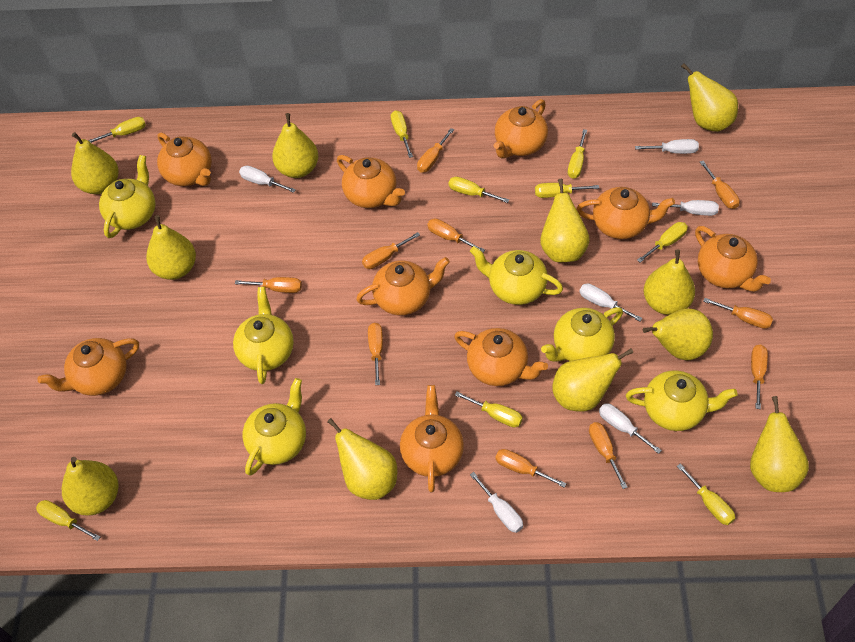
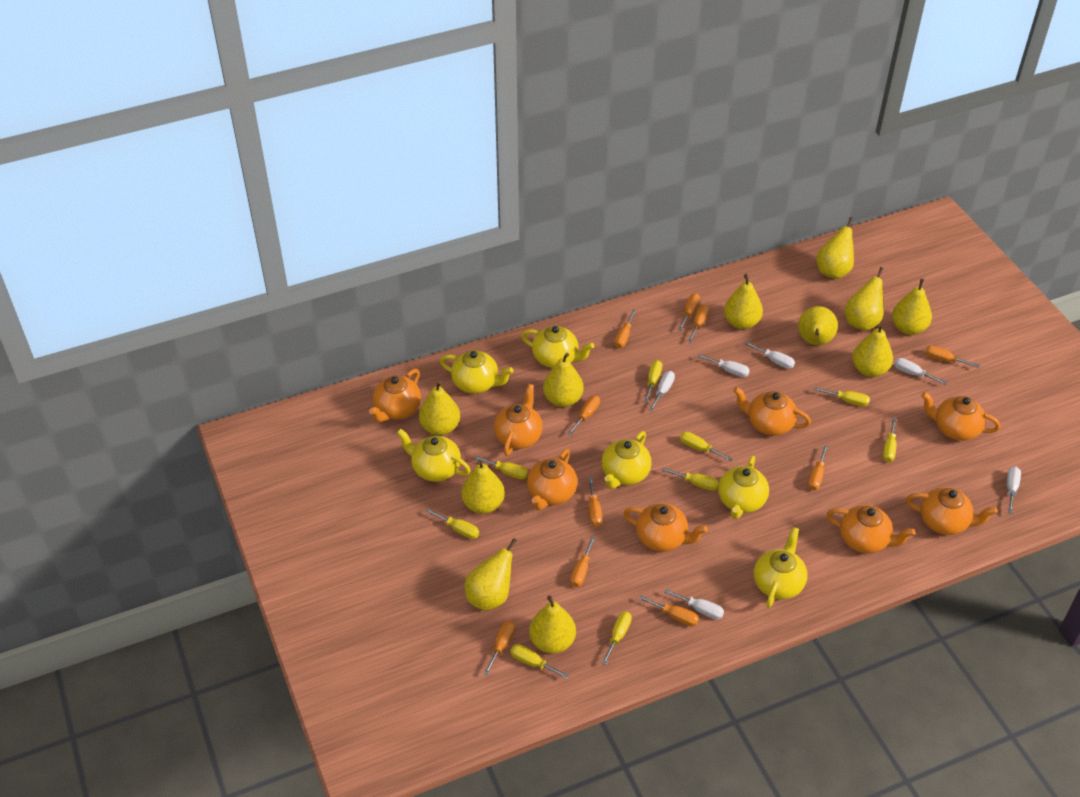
orange teapot: 9 -> 8

